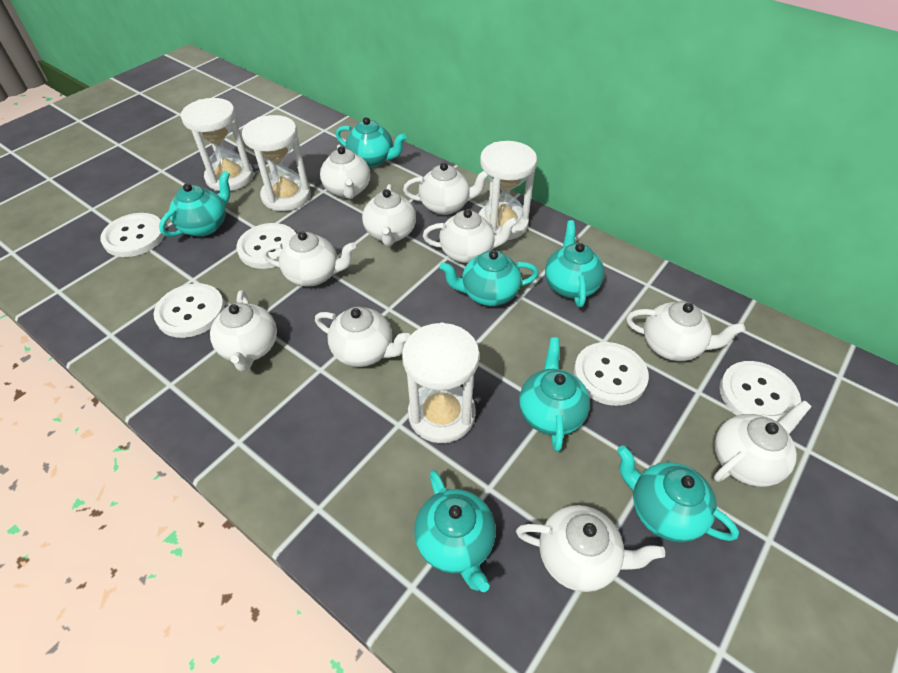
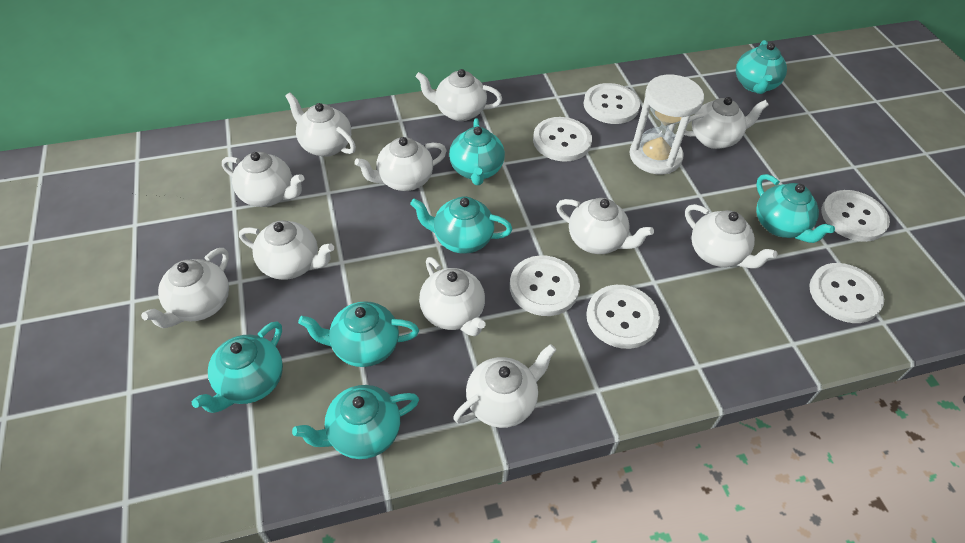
white button: 5 -> 6
white hourglass: 4 -> 1
white teapot: 10 -> 11

